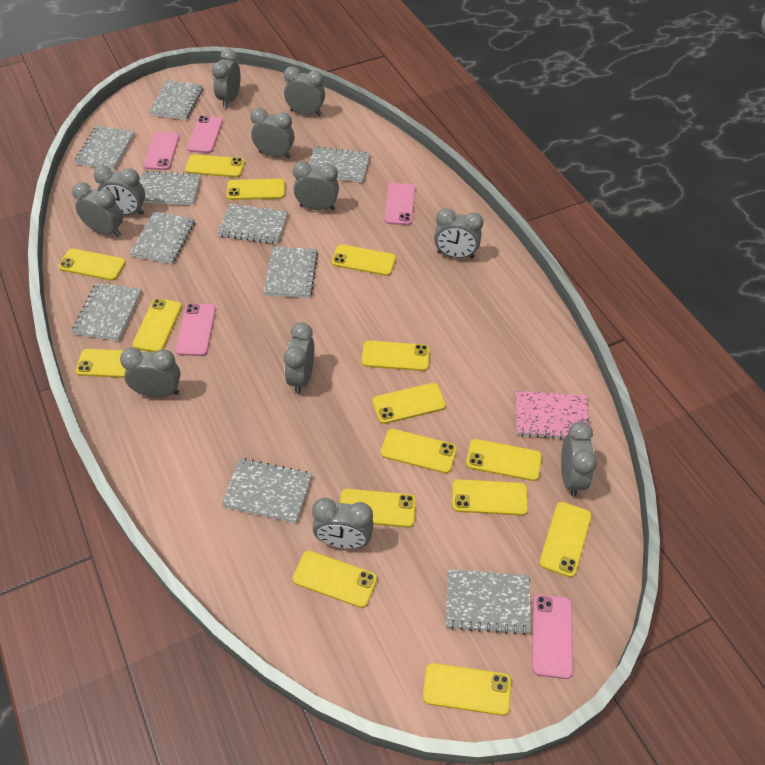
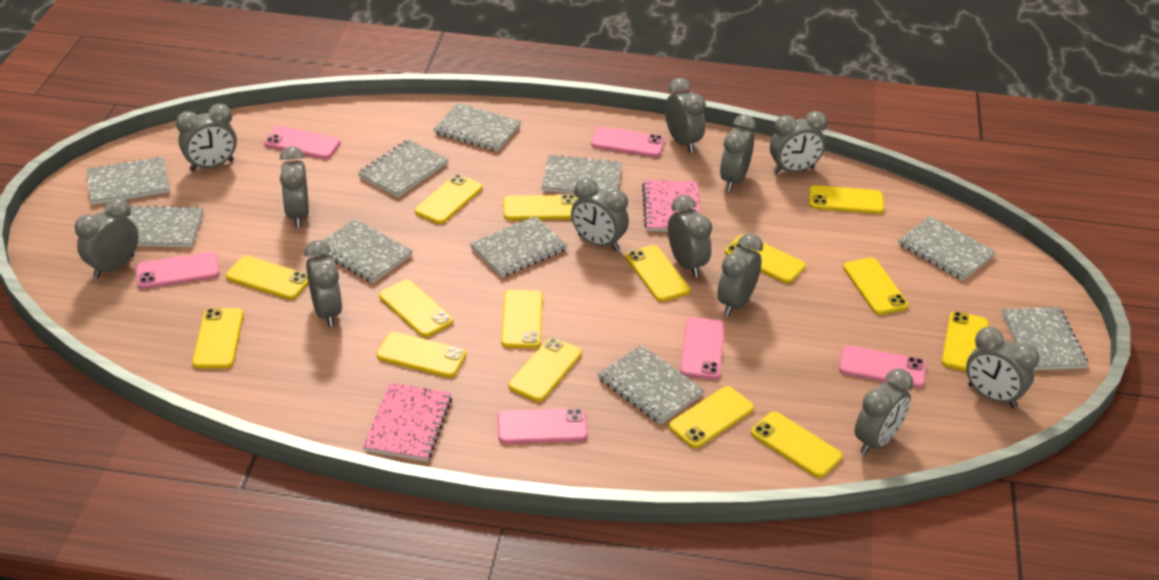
grey clock: 11 -> 12
pink notebook: 1 -> 2
pink phone: 5 -> 6

